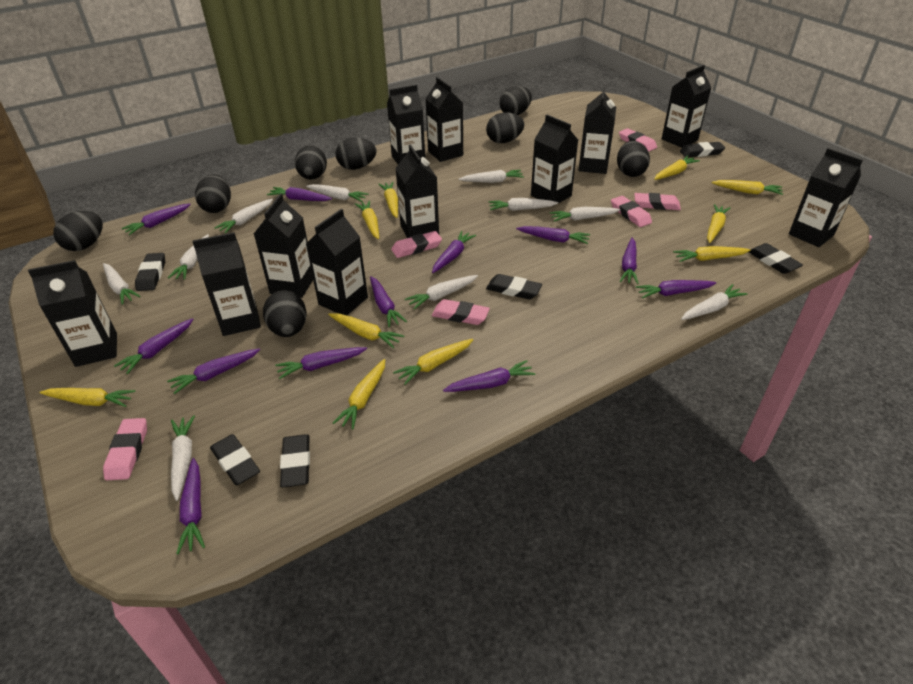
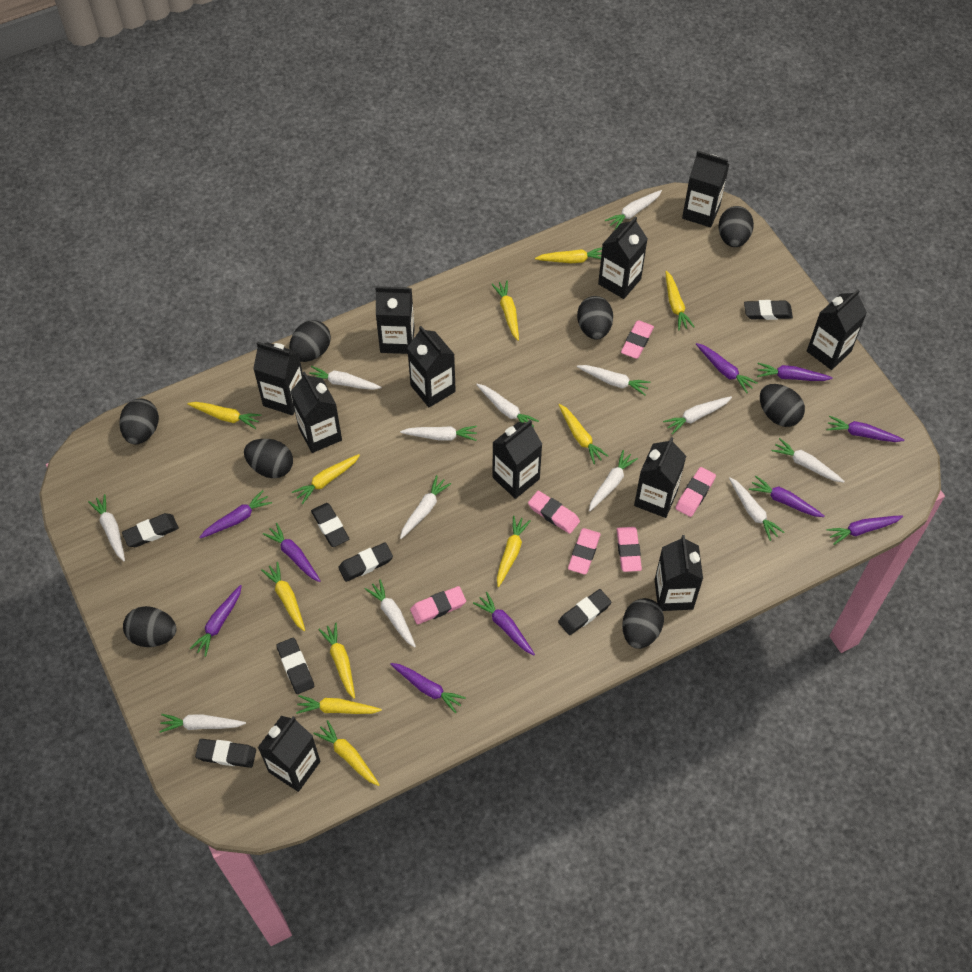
black eraser: 6 -> 7
purple carrot: 12 -> 10
white carrot: 10 -> 13
yellow carrot: 10 -> 11

